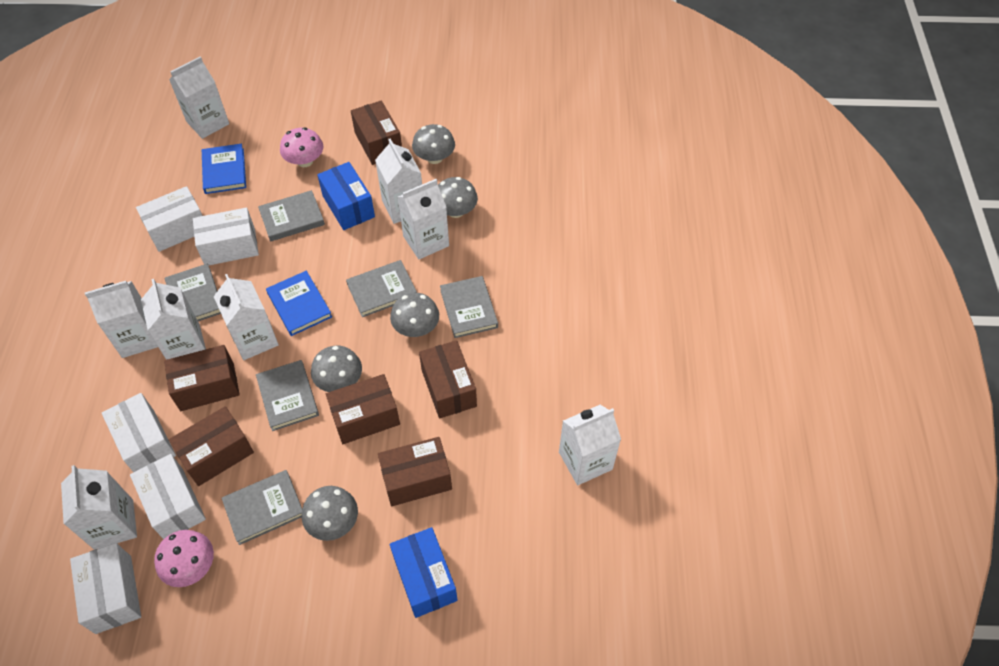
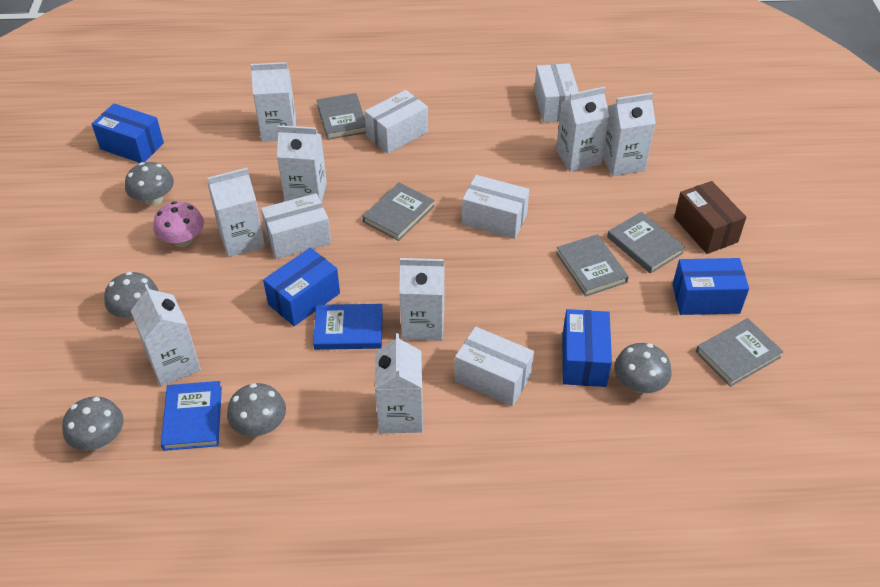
blue box: 2 -> 4
brown box: 6 -> 1
grey book: 6 -> 5
pink mushroom: 2 -> 1

